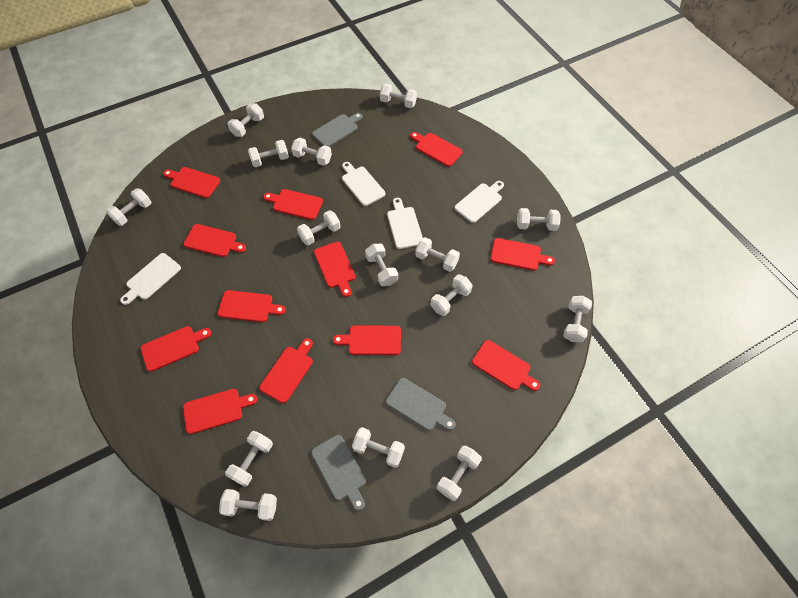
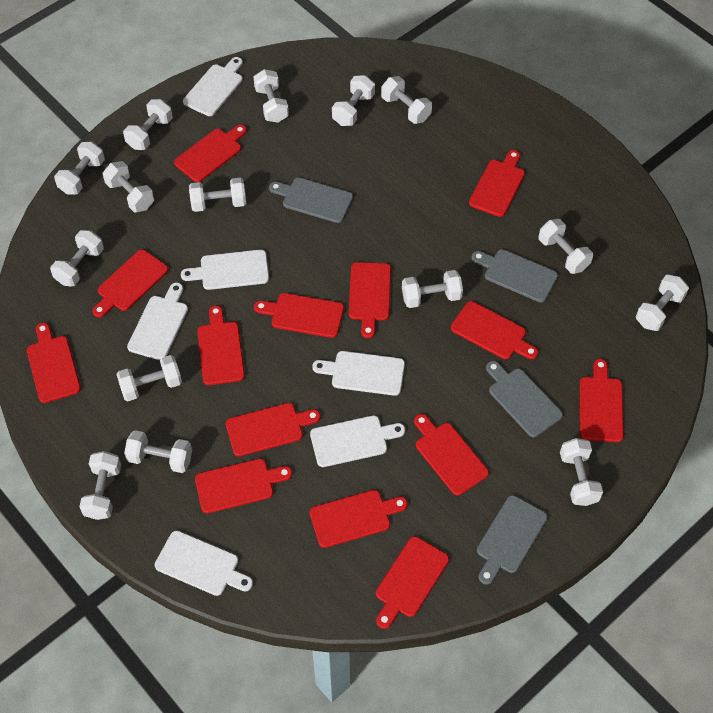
grey cutting board: 3 -> 4
red cutting board: 12 -> 14
white cutting board: 4 -> 6

